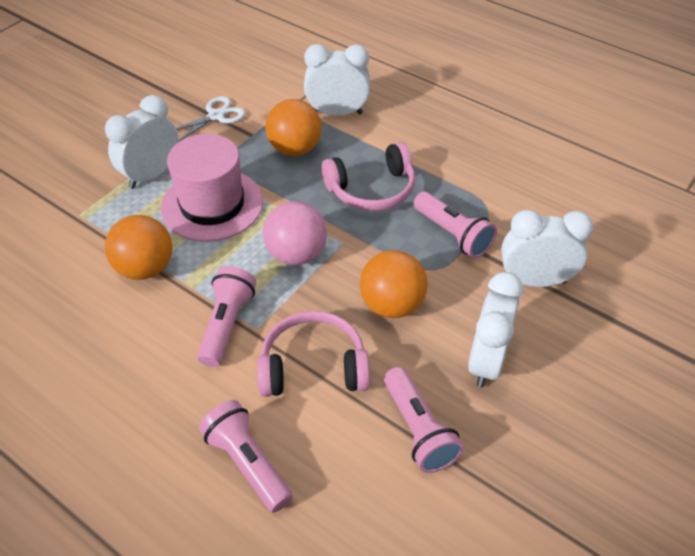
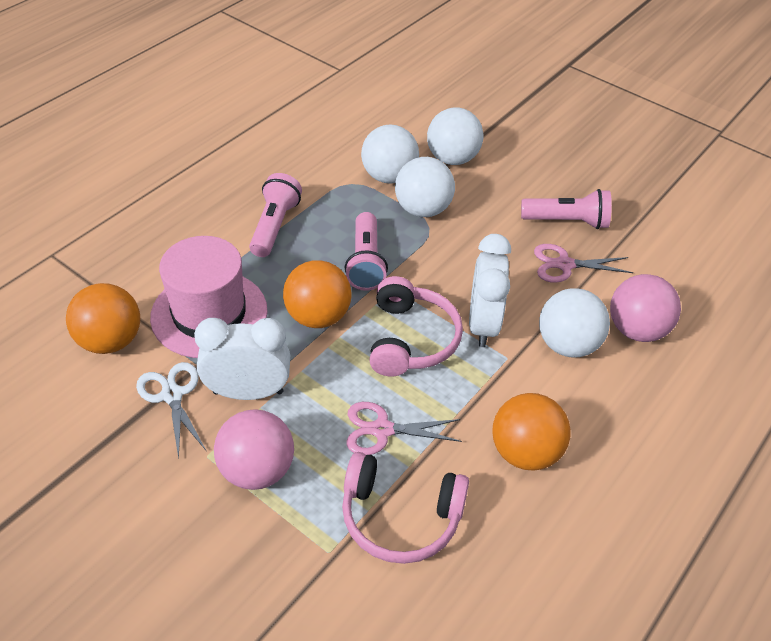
pink ball: 1 -> 2
pink flashlight: 4 -> 3
pink scissors: 0 -> 2
white ball: 0 -> 4
white clock: 4 -> 2

